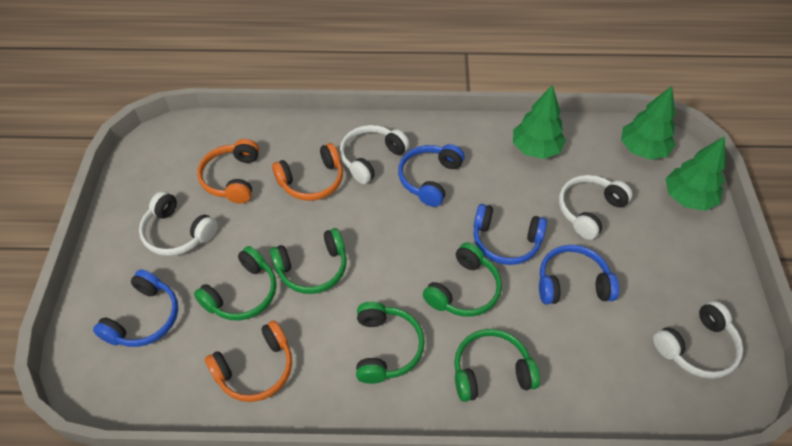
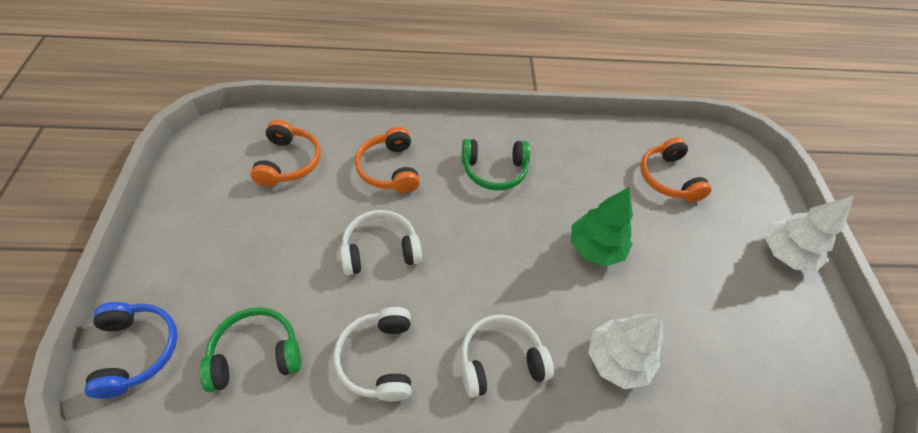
blue headphones: 4 -> 1
green headphones: 5 -> 2
green tree: 3 -> 1
white headphones: 4 -> 3
white tree: 0 -> 2

